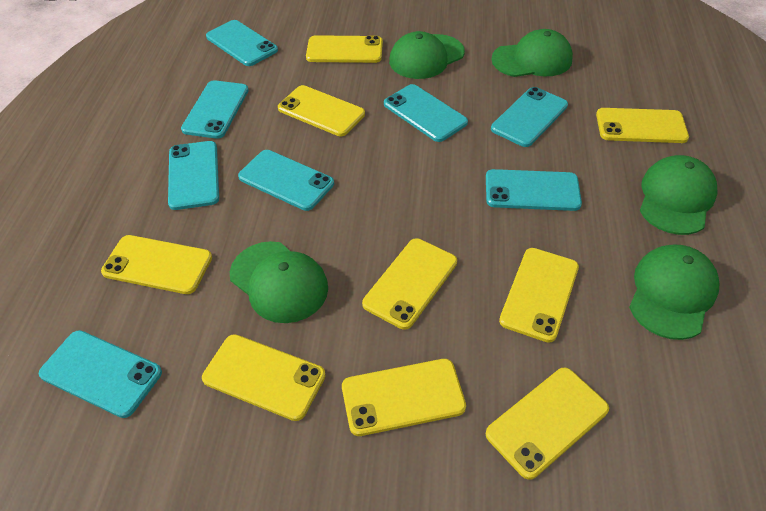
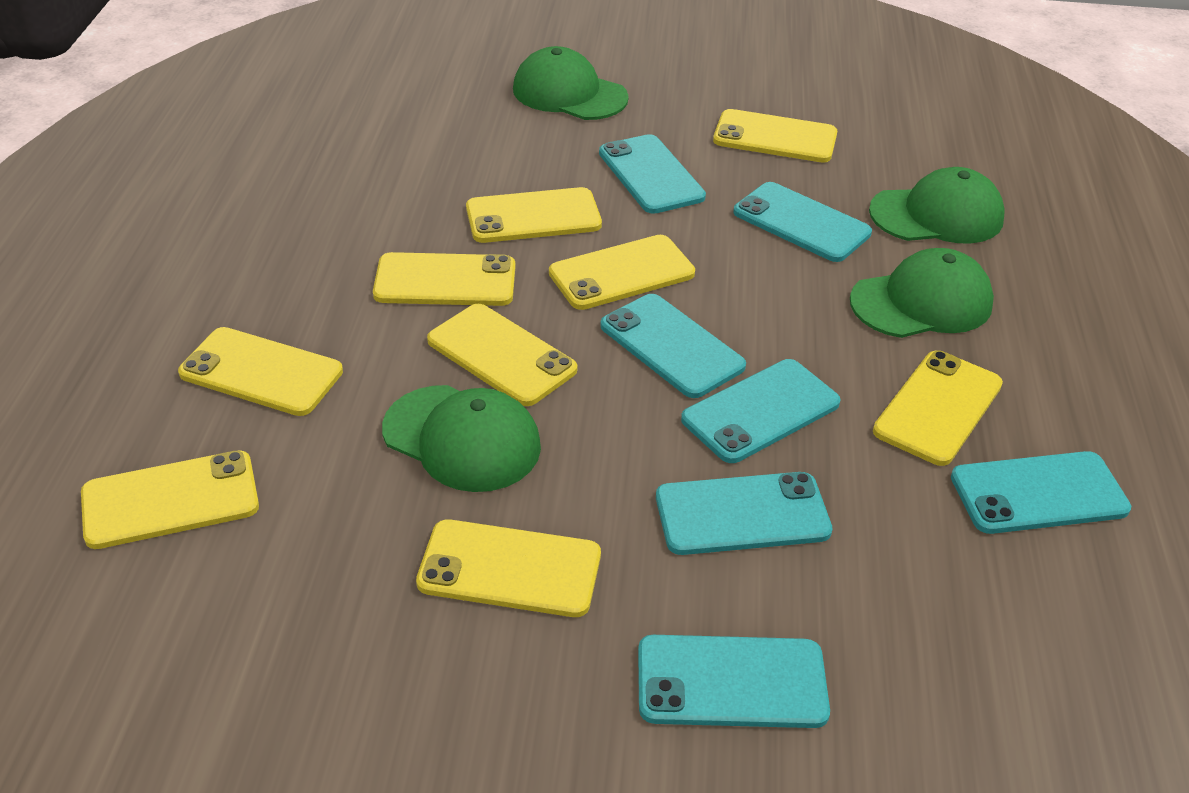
green cap: 5 -> 4
turquoise phone: 8 -> 7

